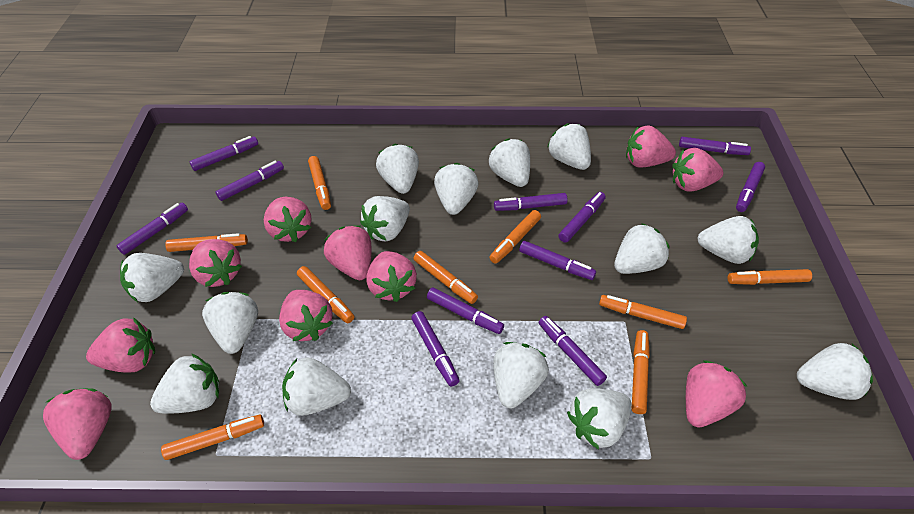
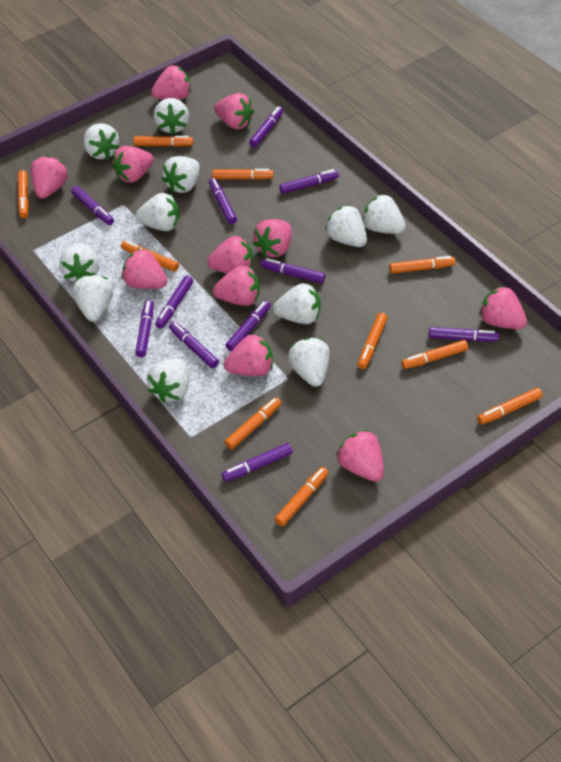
orange marker: 9 -> 10
pink strawberry: 10 -> 11
white strawberry: 14 -> 11

